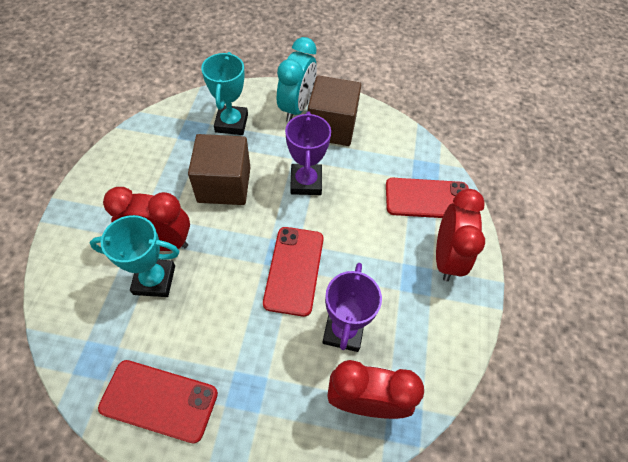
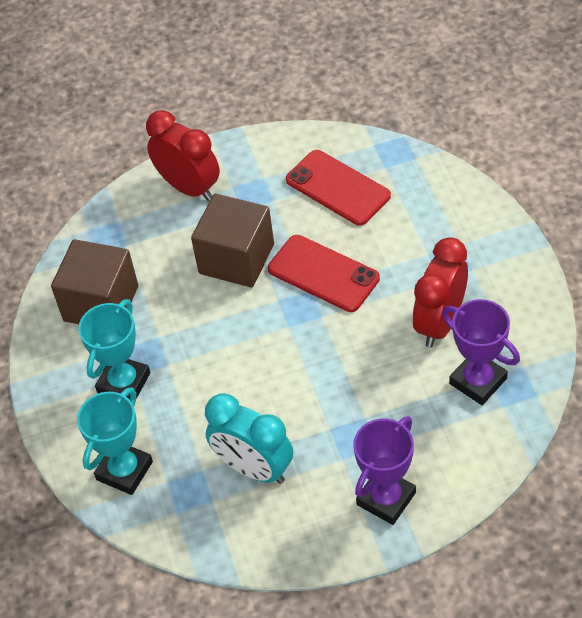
red clock: 3 -> 2
red phone: 3 -> 2

